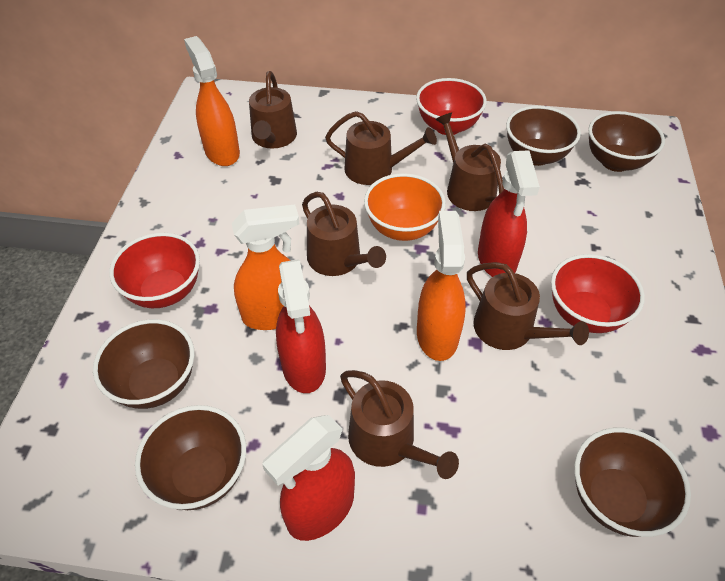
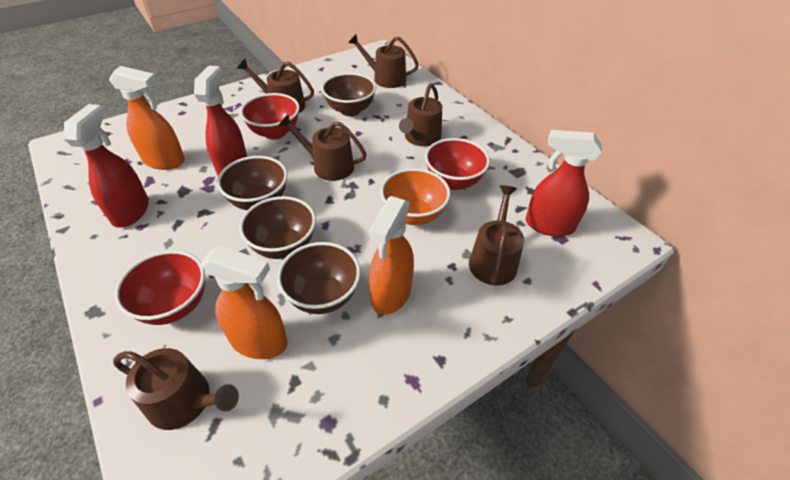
brown bowl: 5 -> 4

